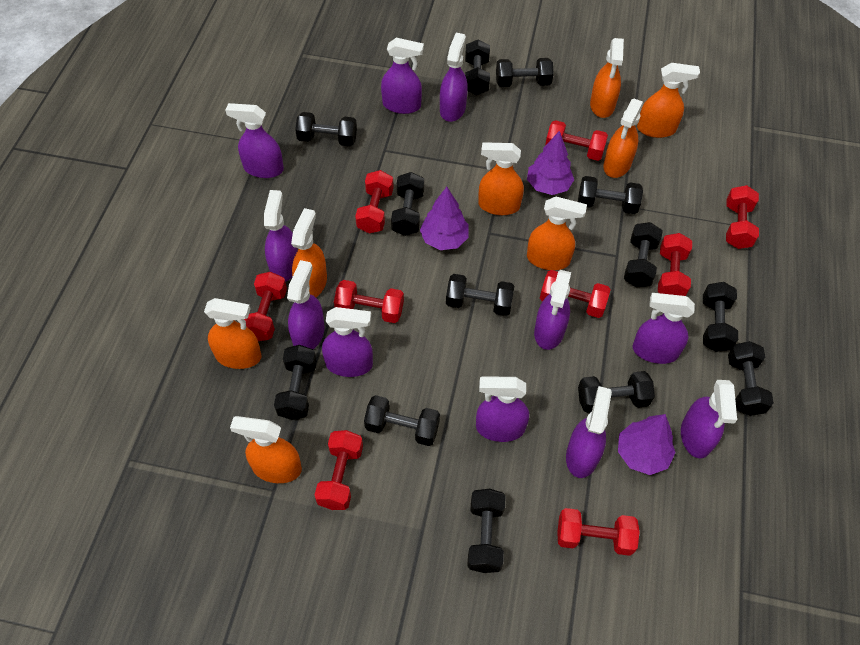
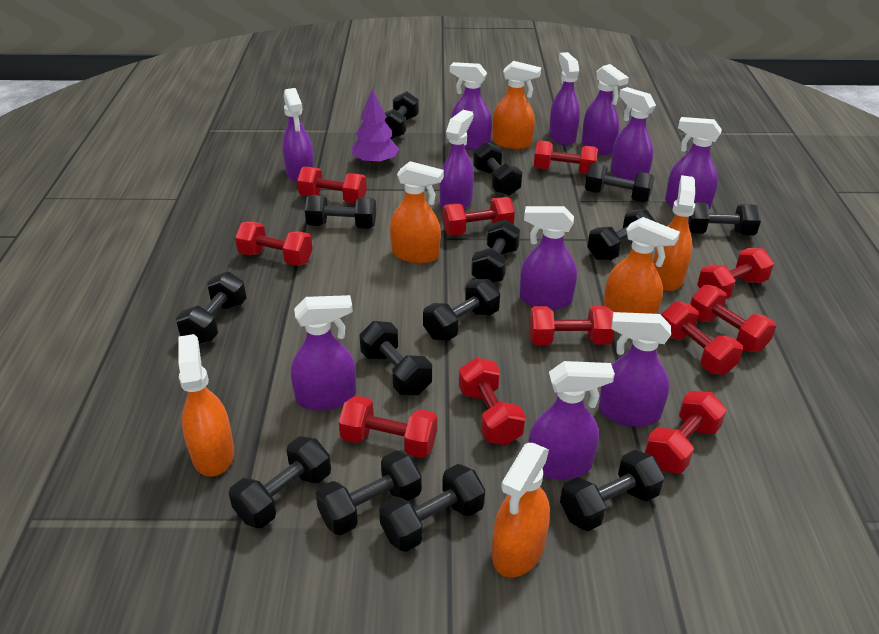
black dumbbell: 13 -> 14
orange spray bottle: 8 -> 6
purple tree: 3 -> 1
red dumbbell: 9 -> 11

